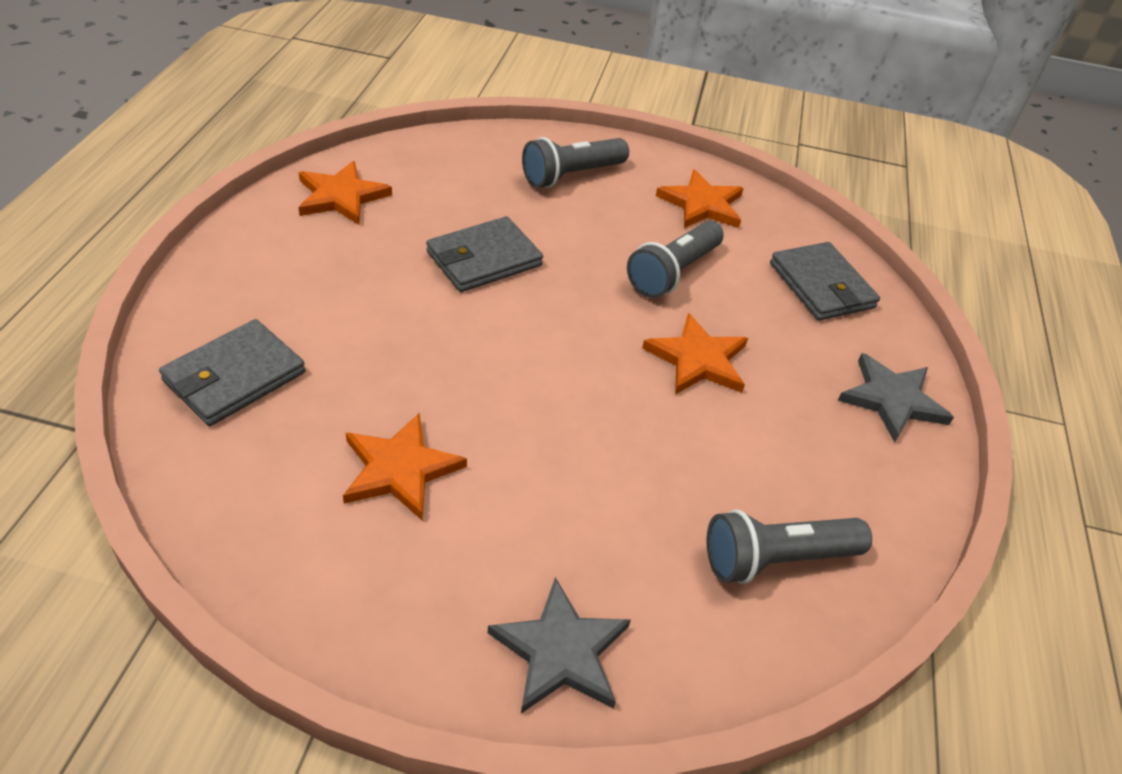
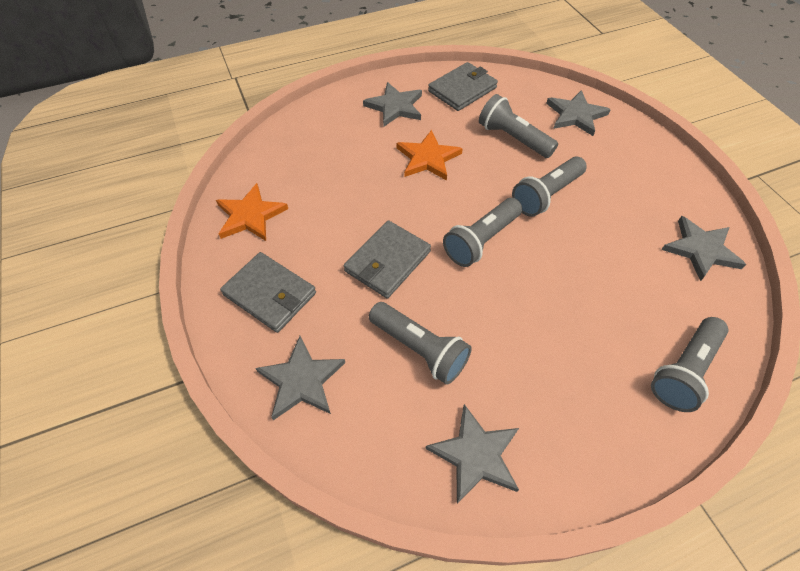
grey flashlight: 3 -> 5
grey star: 2 -> 5
orange star: 4 -> 2

